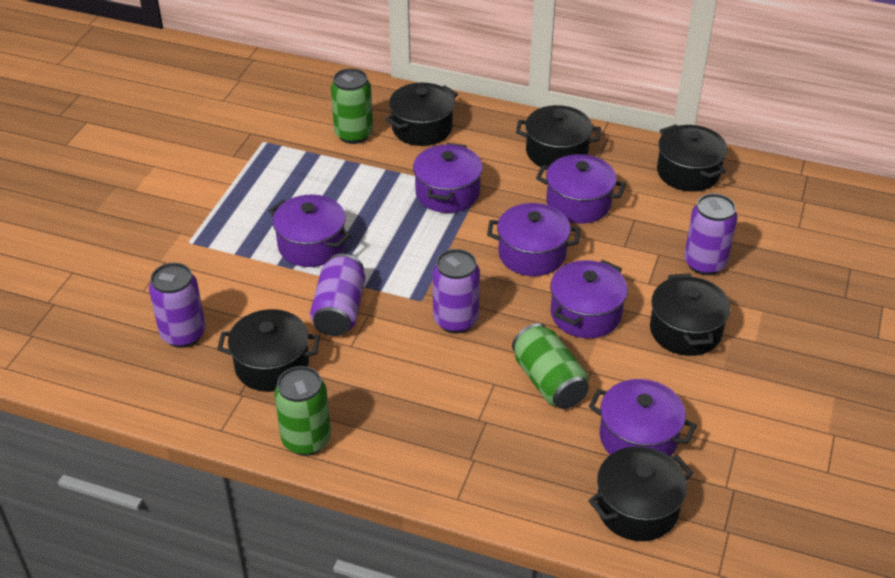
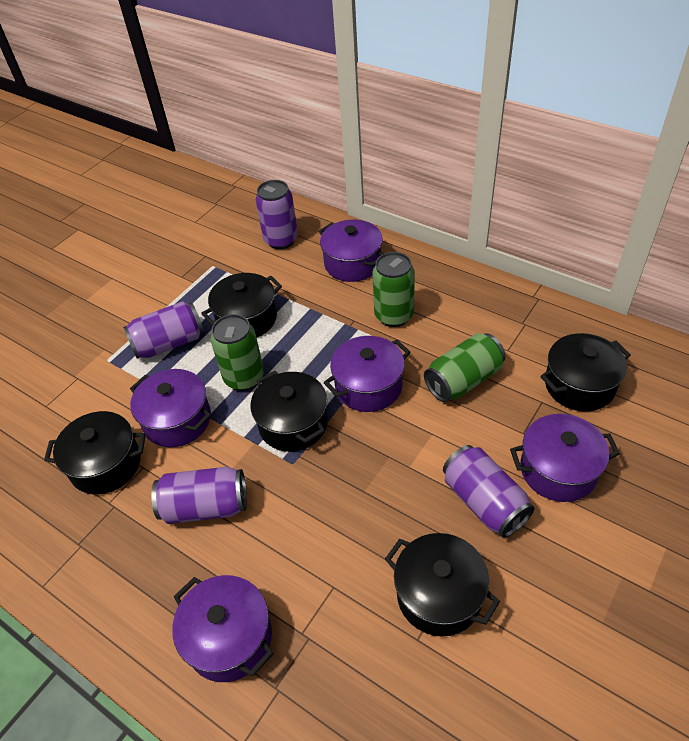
black pot: 6 -> 5
purple pot: 6 -> 5

